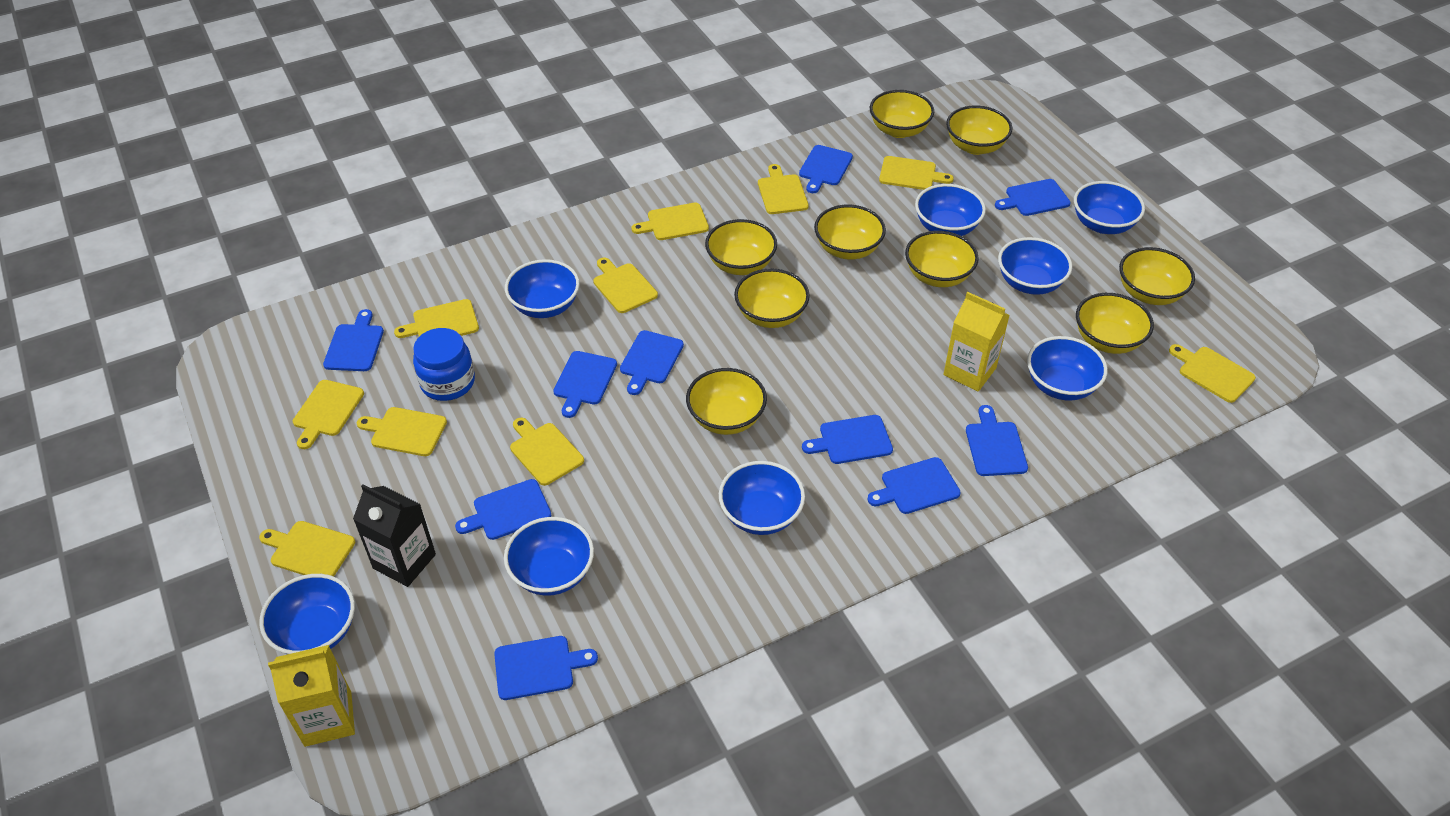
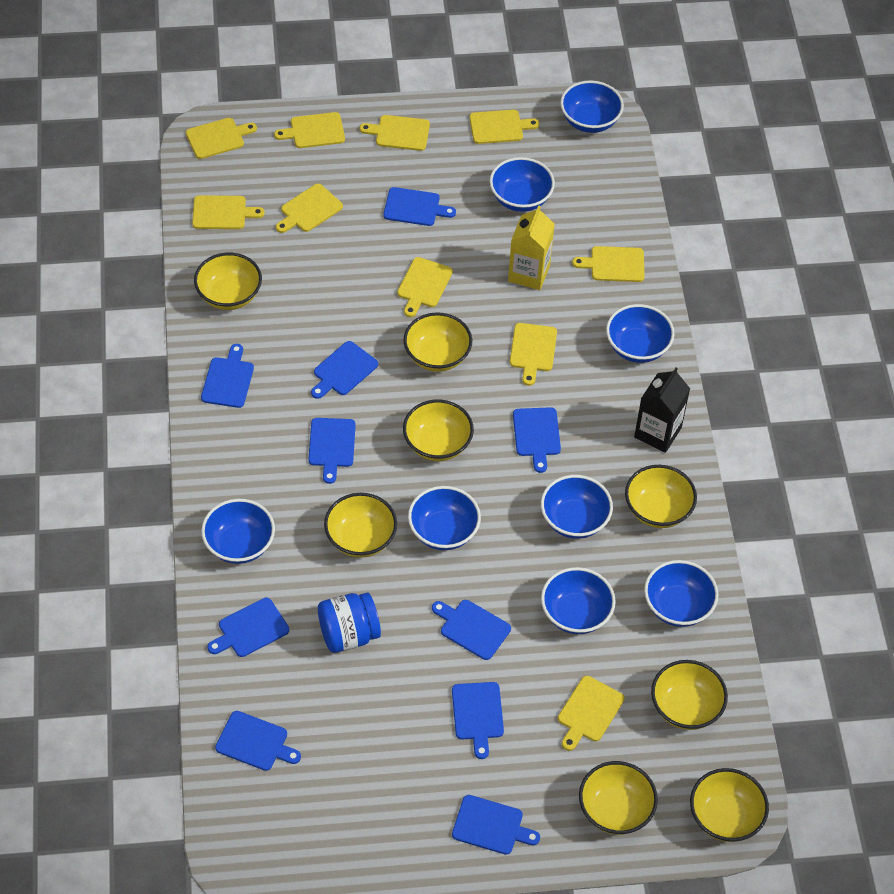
yellow bowl: 9 -> 8
yellow carton: 2 -> 1

